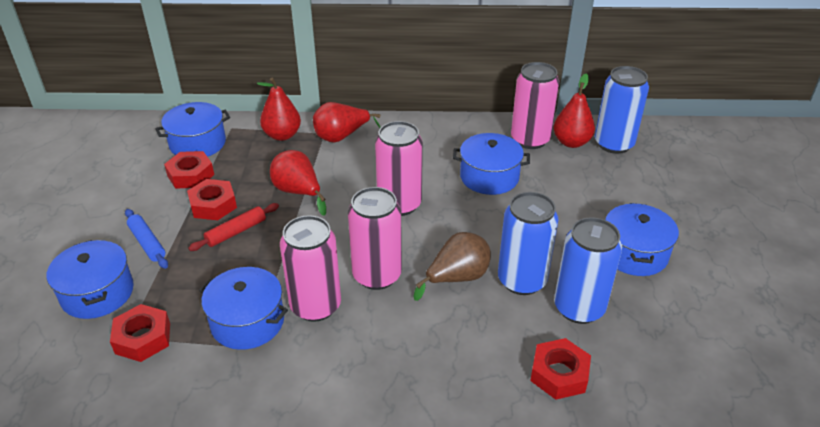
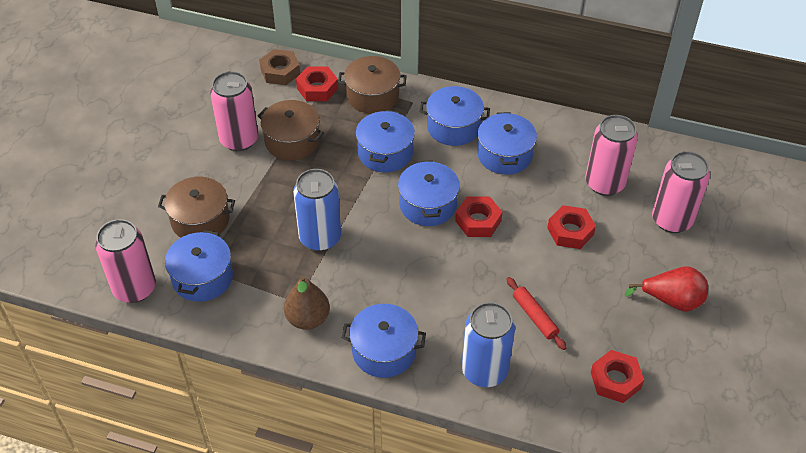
blue can: 3 -> 2
blue pot: 5 -> 6
blue rolling pin: 1 -> 0
brown nut: 0 -> 1
brown pot: 0 -> 3
red pear: 4 -> 1

